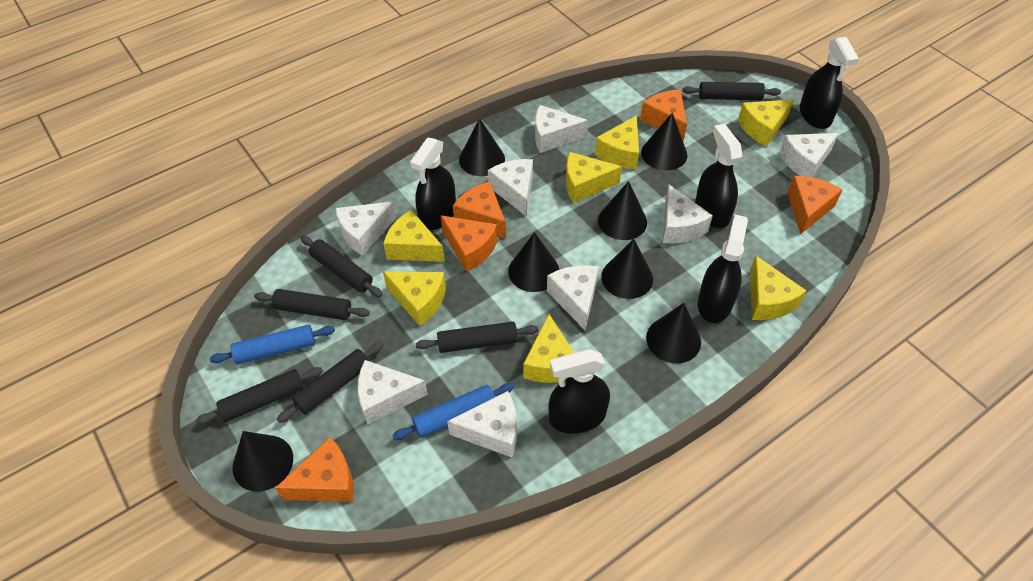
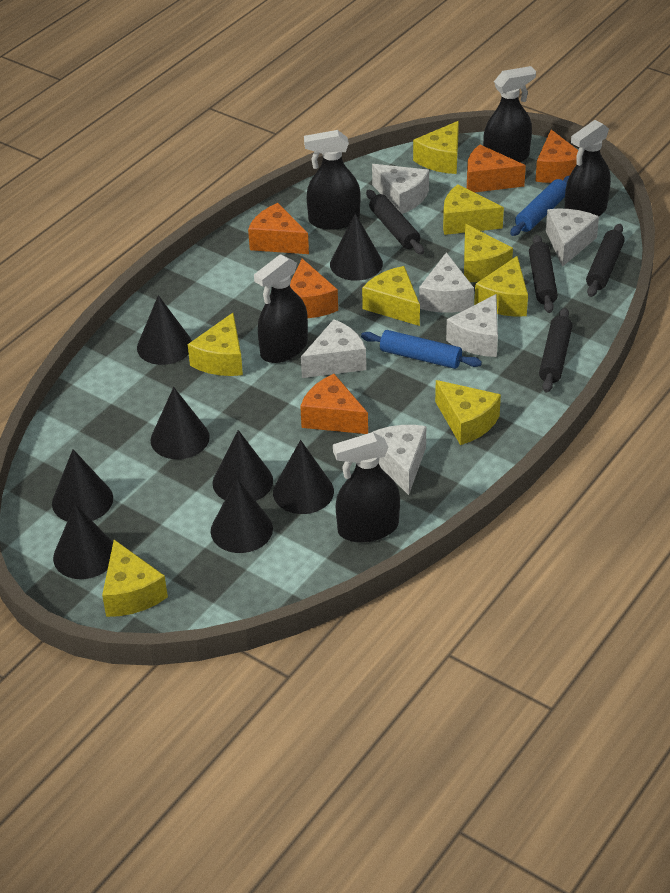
black cone: 7 -> 8
black rolling pin: 6 -> 4
white cheese: 8 -> 6
yellow cheese: 7 -> 8

